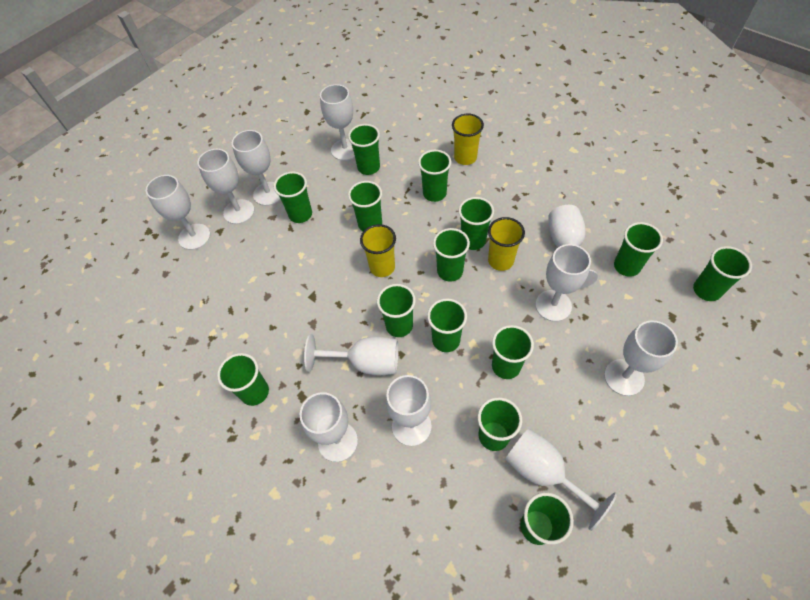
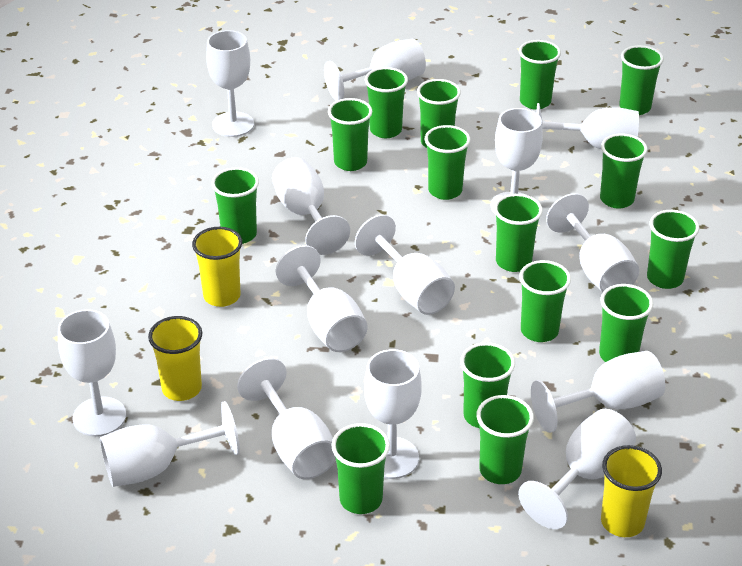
green cup: 14 -> 15
white goblet: 11 -> 14

